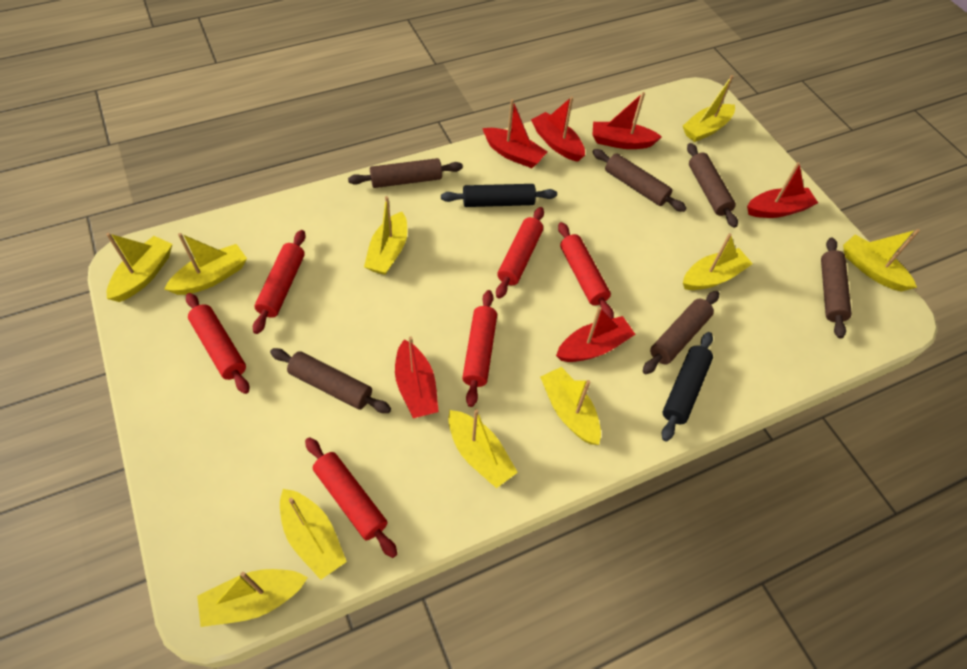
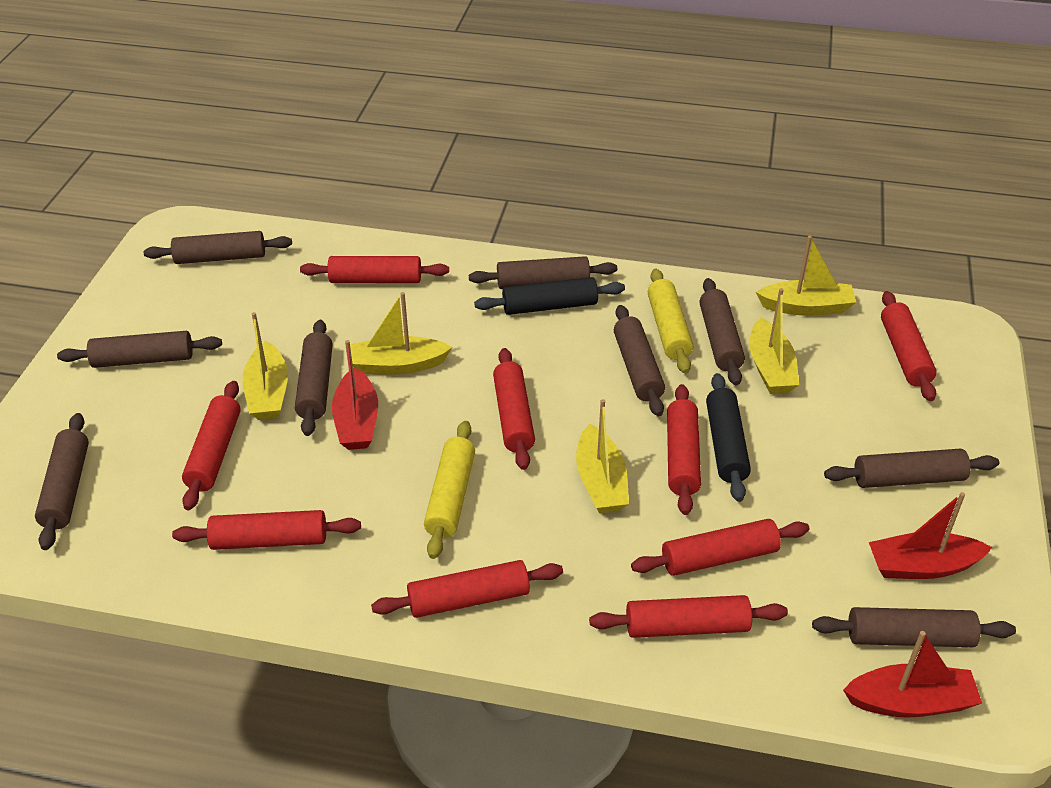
brown rolling pin: 6 -> 9
red boat: 6 -> 3
red rolling pin: 6 -> 9
yellow boat: 10 -> 5
yellow rolling pin: 0 -> 2

